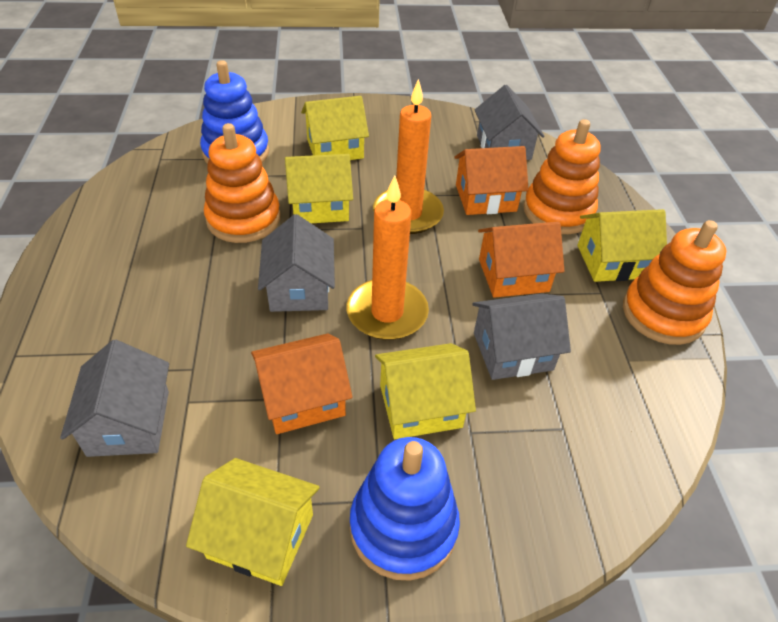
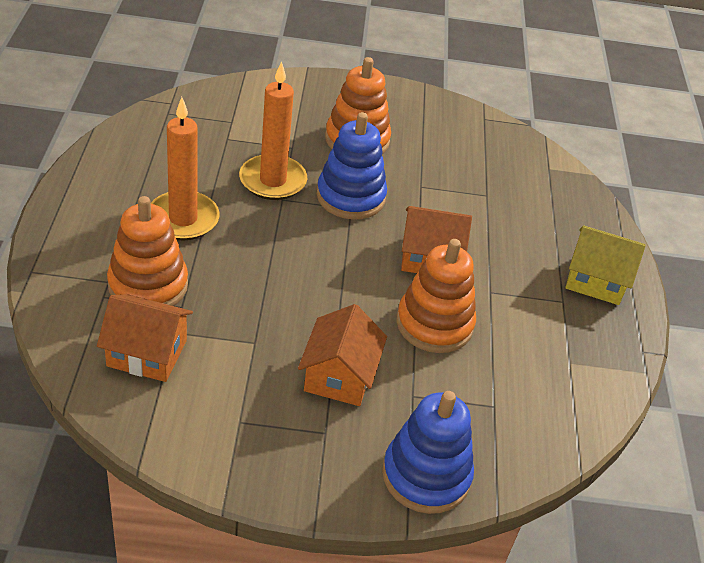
grey house: 4 -> 0
yellow house: 5 -> 1

